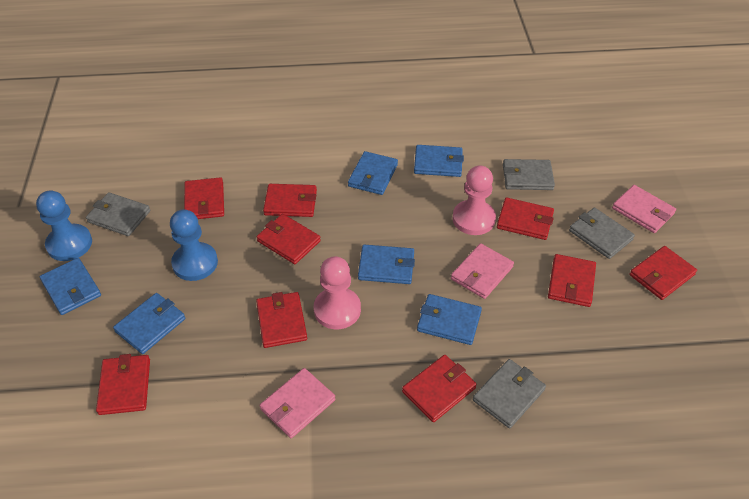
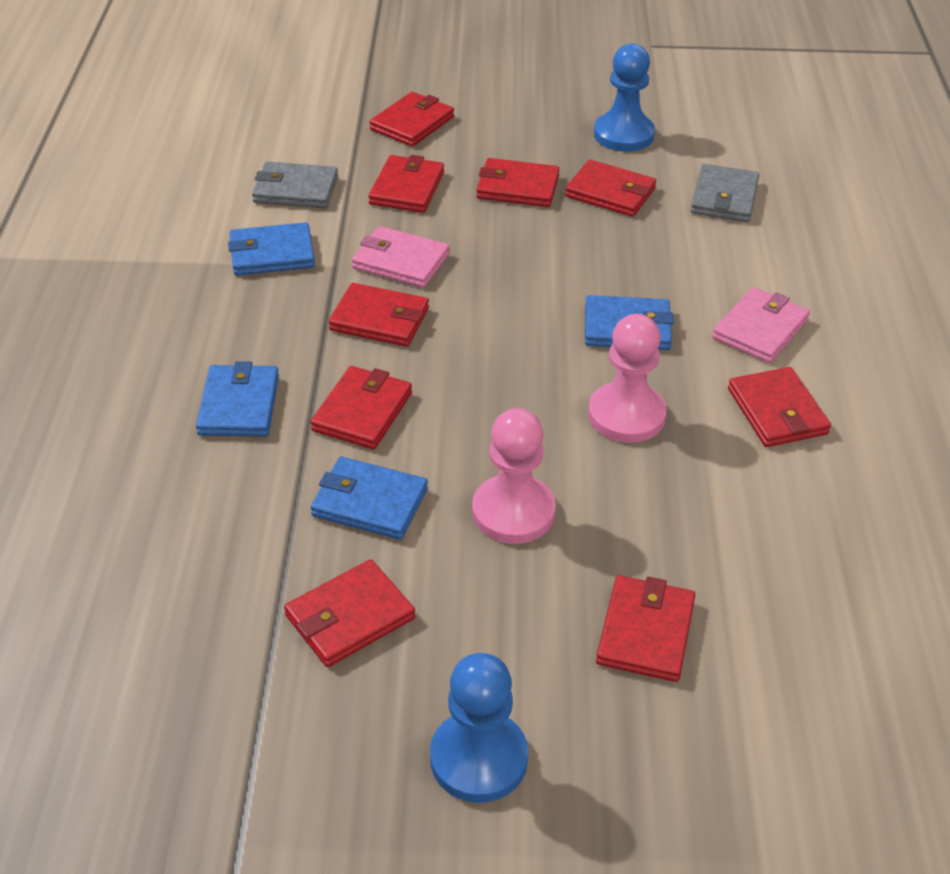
blue wallet: 6 -> 4
grey wallet: 4 -> 2
pink wallet: 3 -> 2

